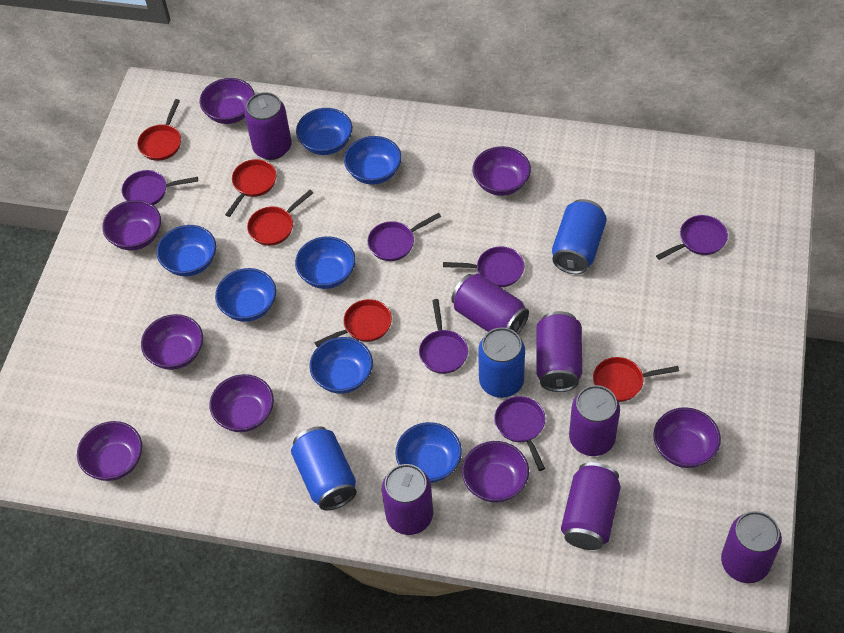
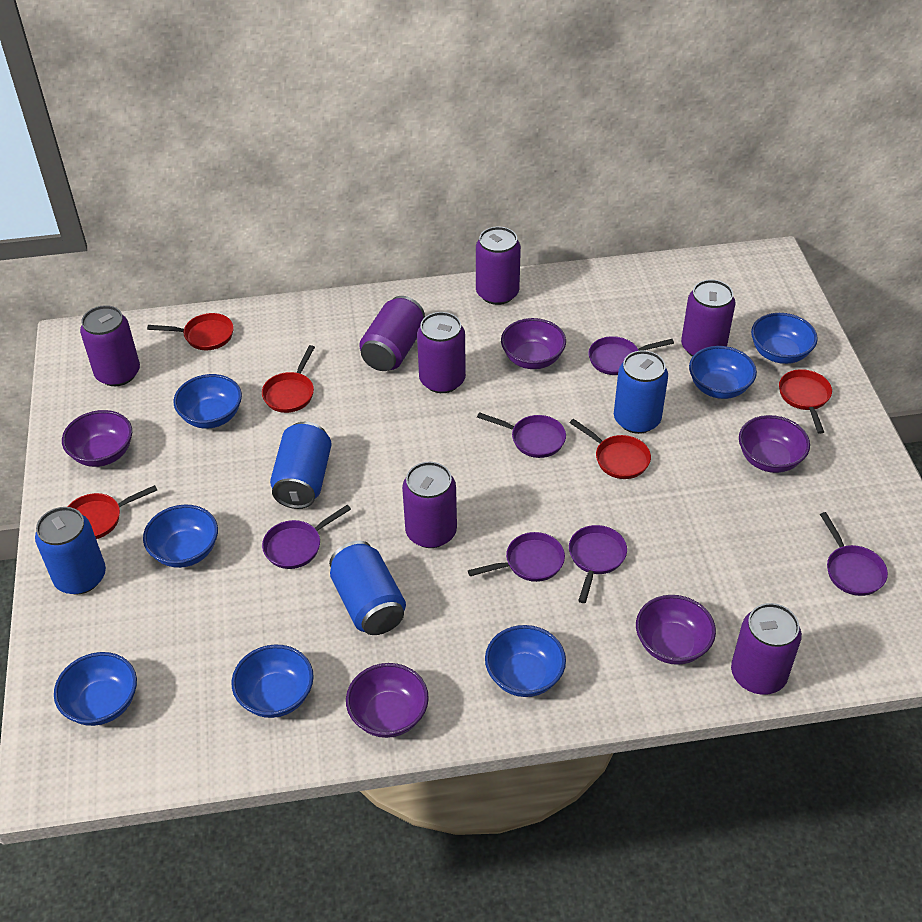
blue can: 3 -> 4
purple bowl: 8 -> 5

